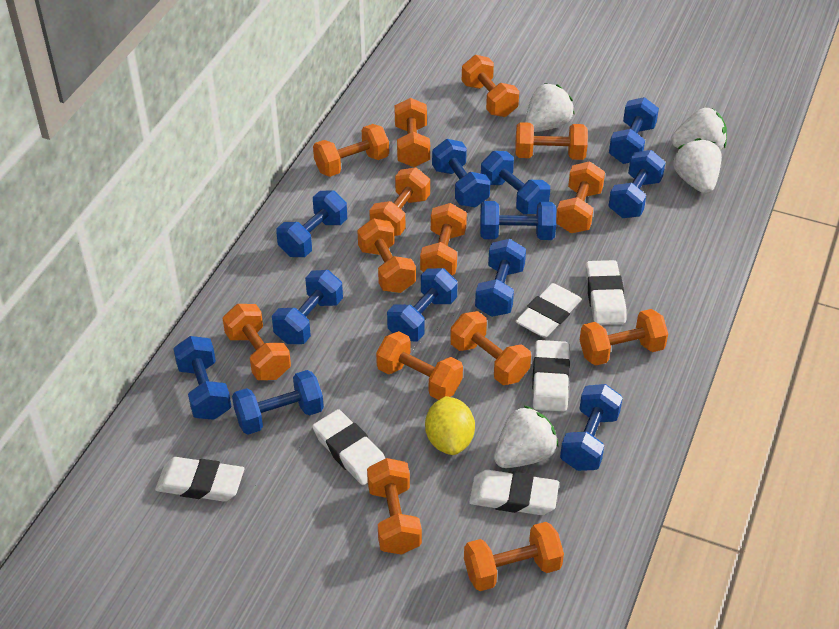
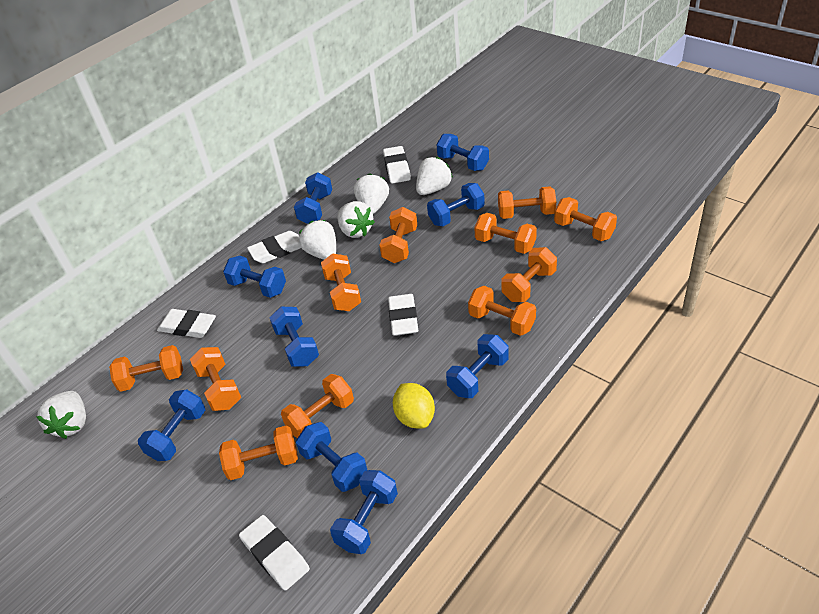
blue dumbbell: 12 -> 9
orange dumbbell: 14 -> 11
white eraser: 6 -> 5
white strawberry: 4 -> 5

